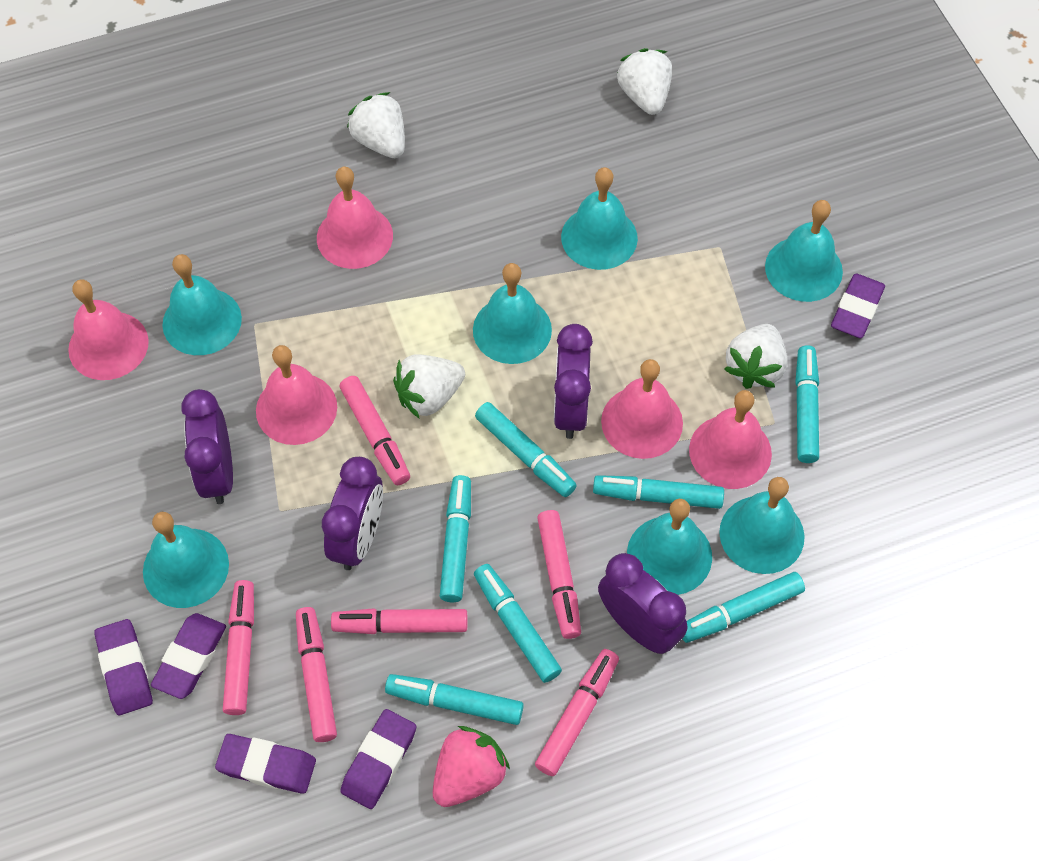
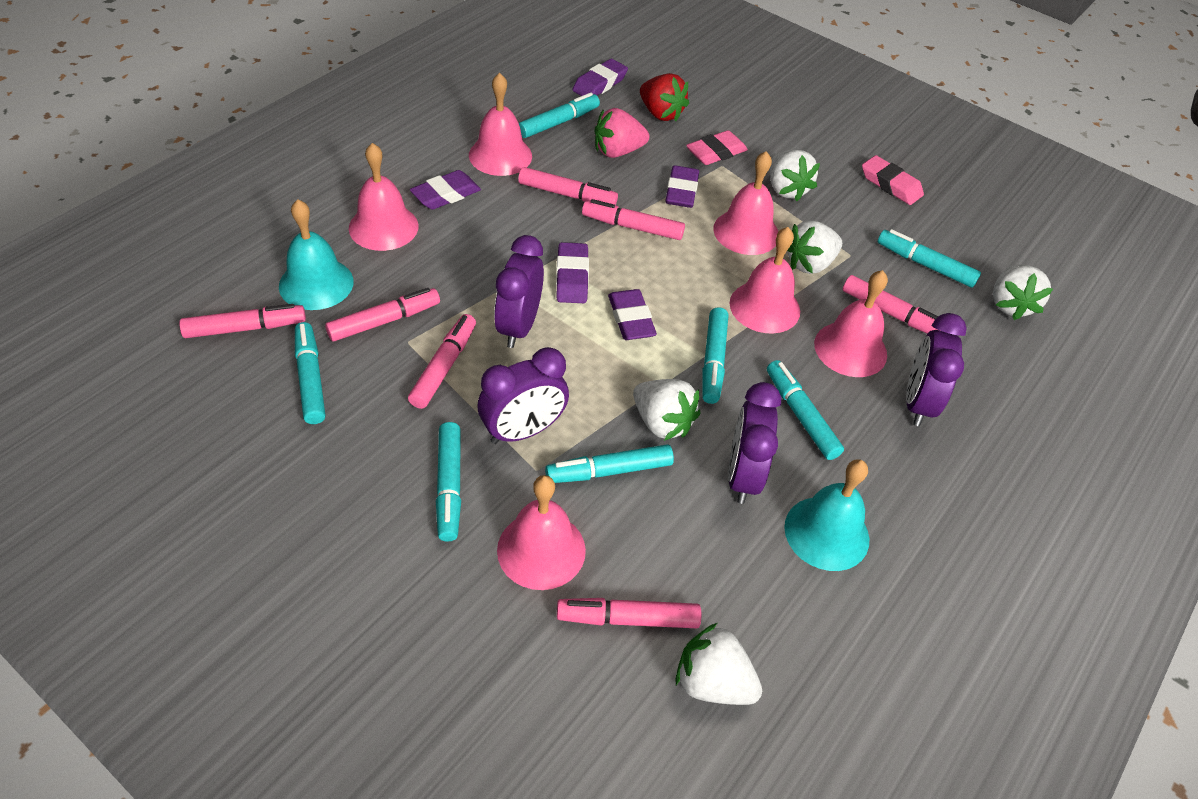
pink bell: 5 -> 6
pink eraser: 0 -> 2
pink marker: 6 -> 7
red strawberry: 0 -> 1
turquoise bell: 7 -> 2
white strawberry: 4 -> 5

